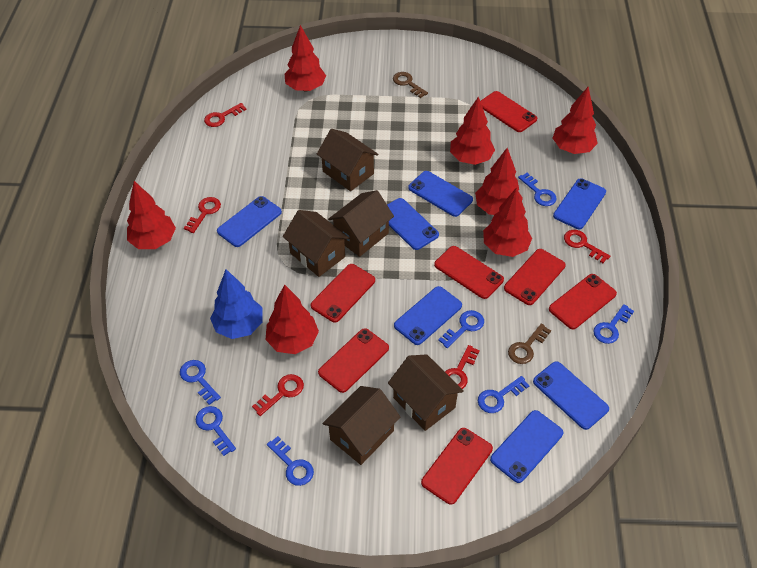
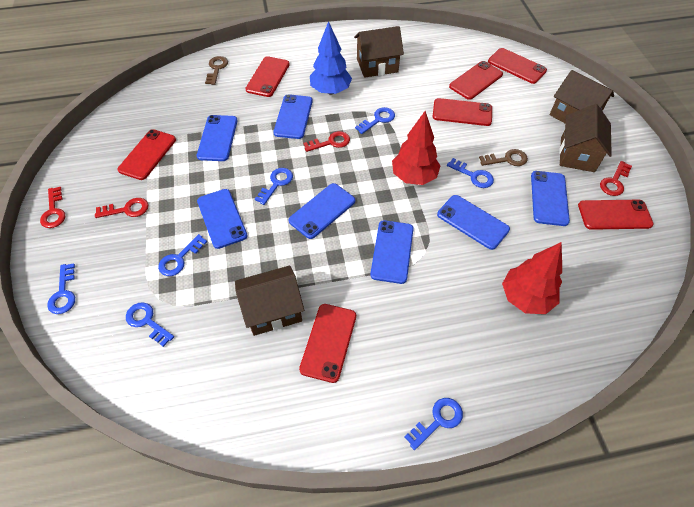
brown house: 5 -> 4
red key: 5 -> 4
red tree: 7 -> 2

